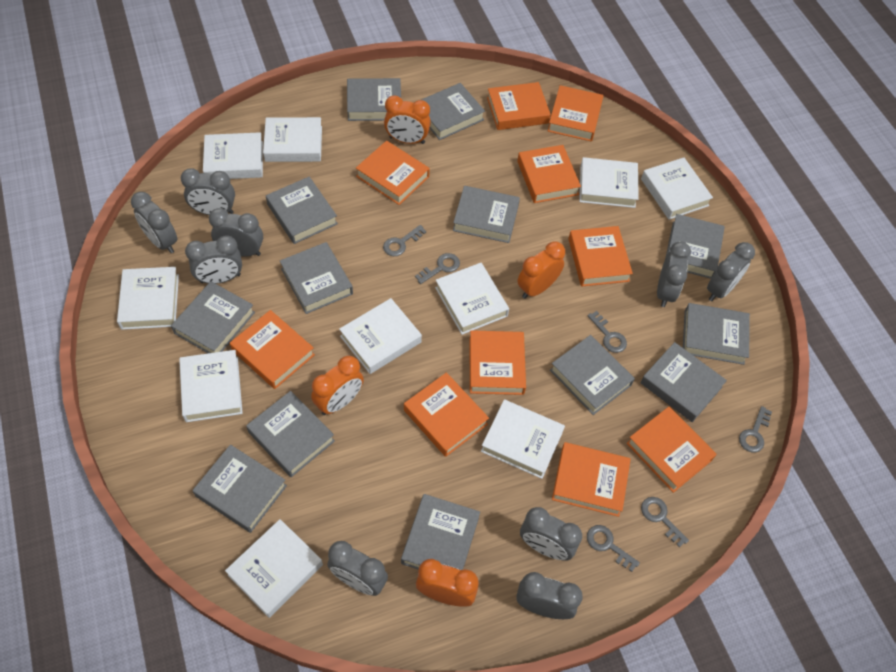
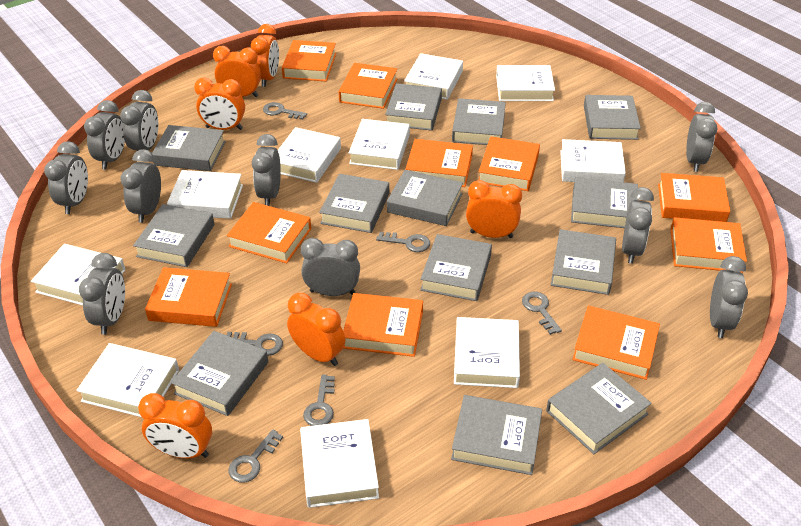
grey clock: 9 -> 10
orange clock: 4 -> 6

